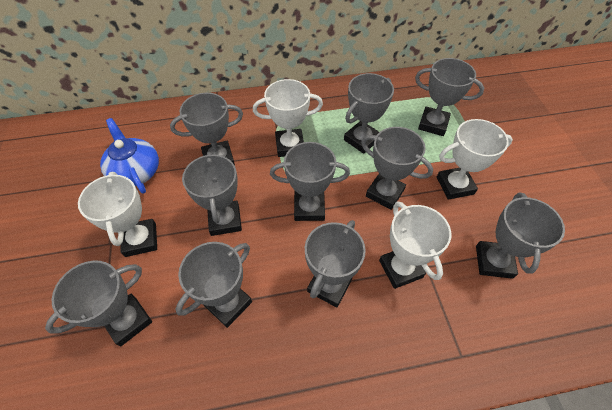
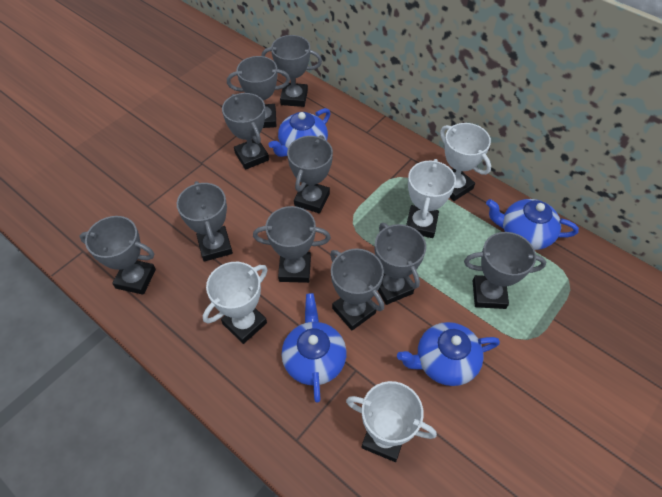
blue teapot: 1 -> 4

